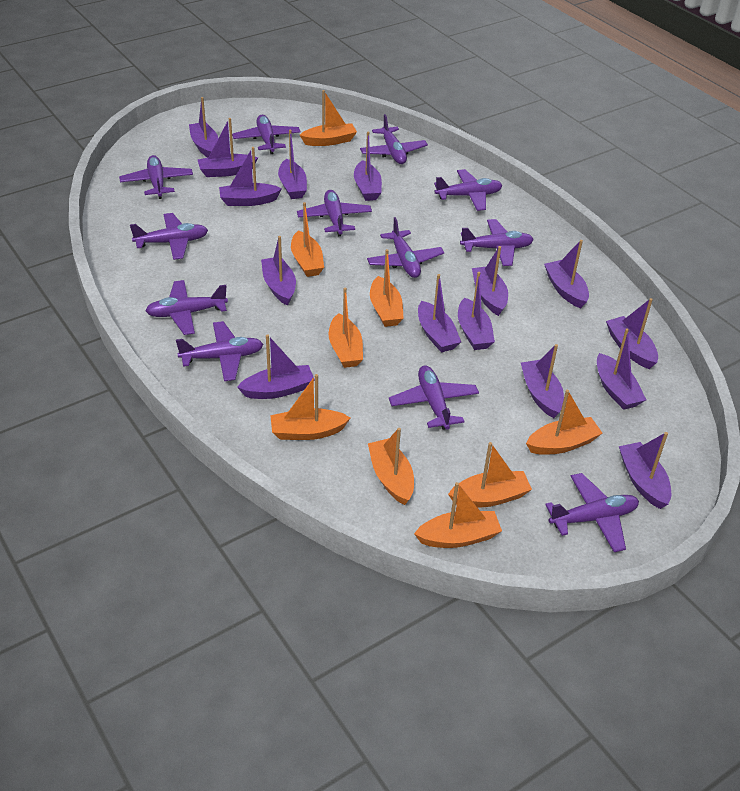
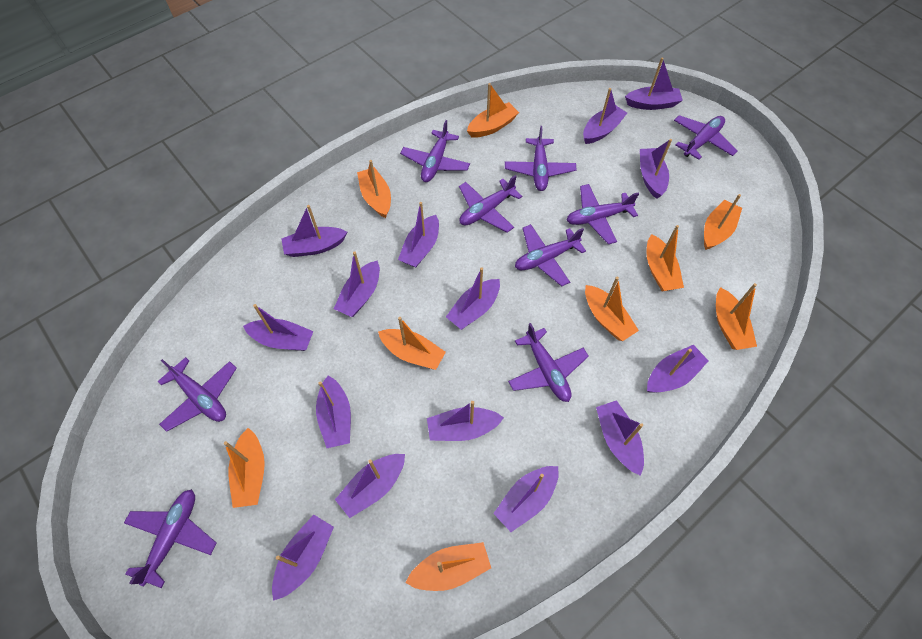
purple plane: 12 -> 9

